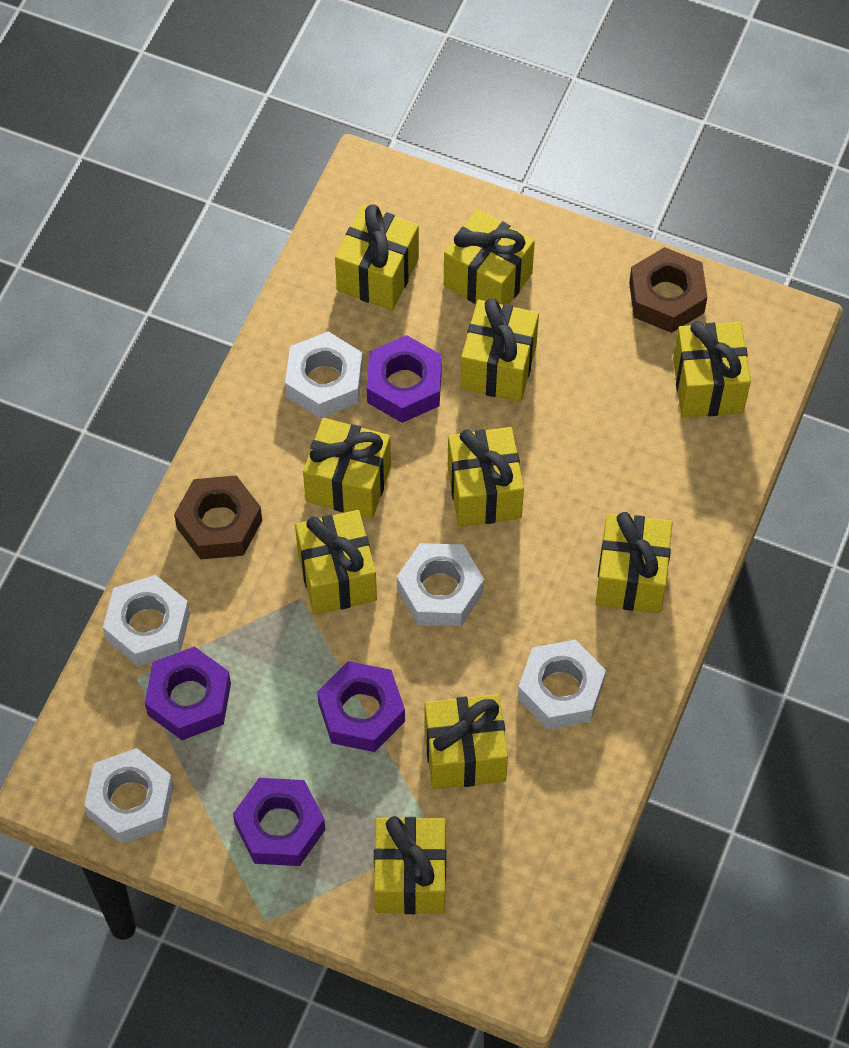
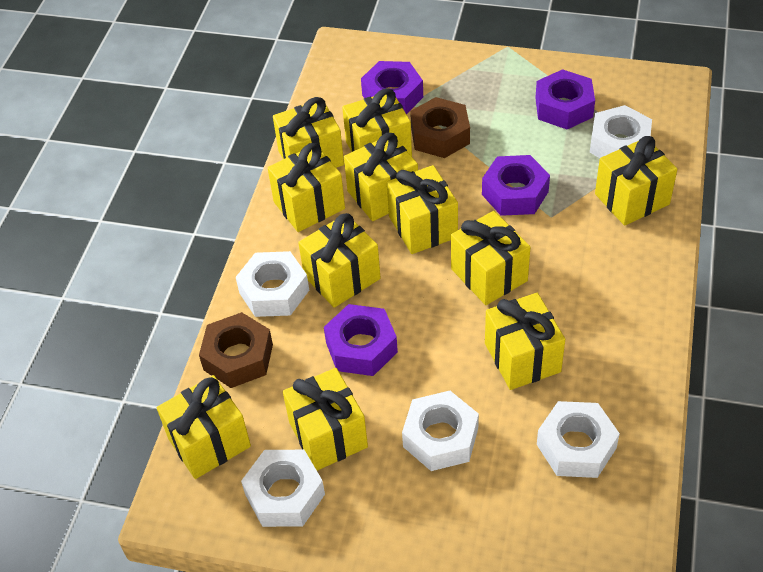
yellow gift: 10 -> 11

